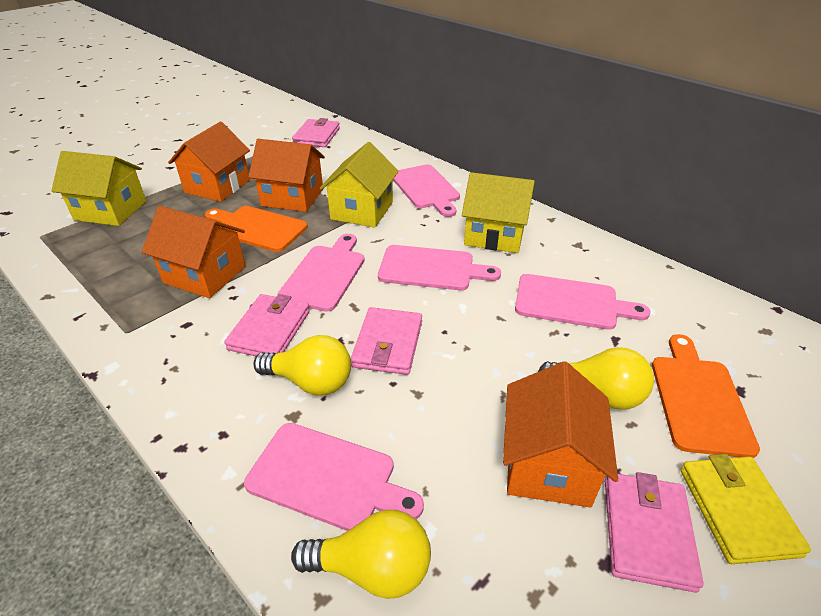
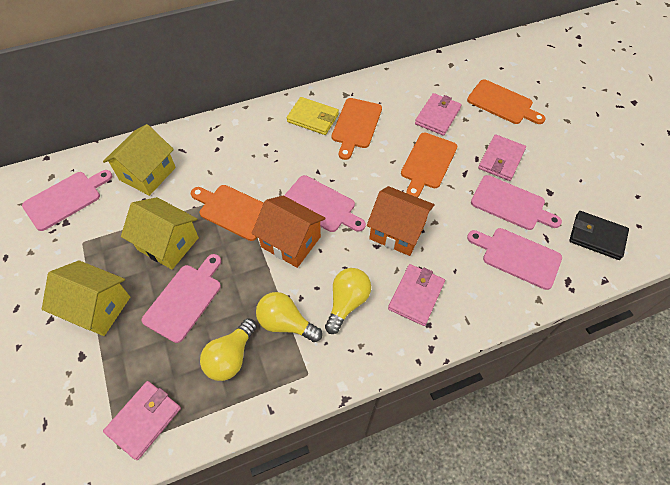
black wallet: 0 -> 1
orange cutting board: 2 -> 4
orange house: 4 -> 2

